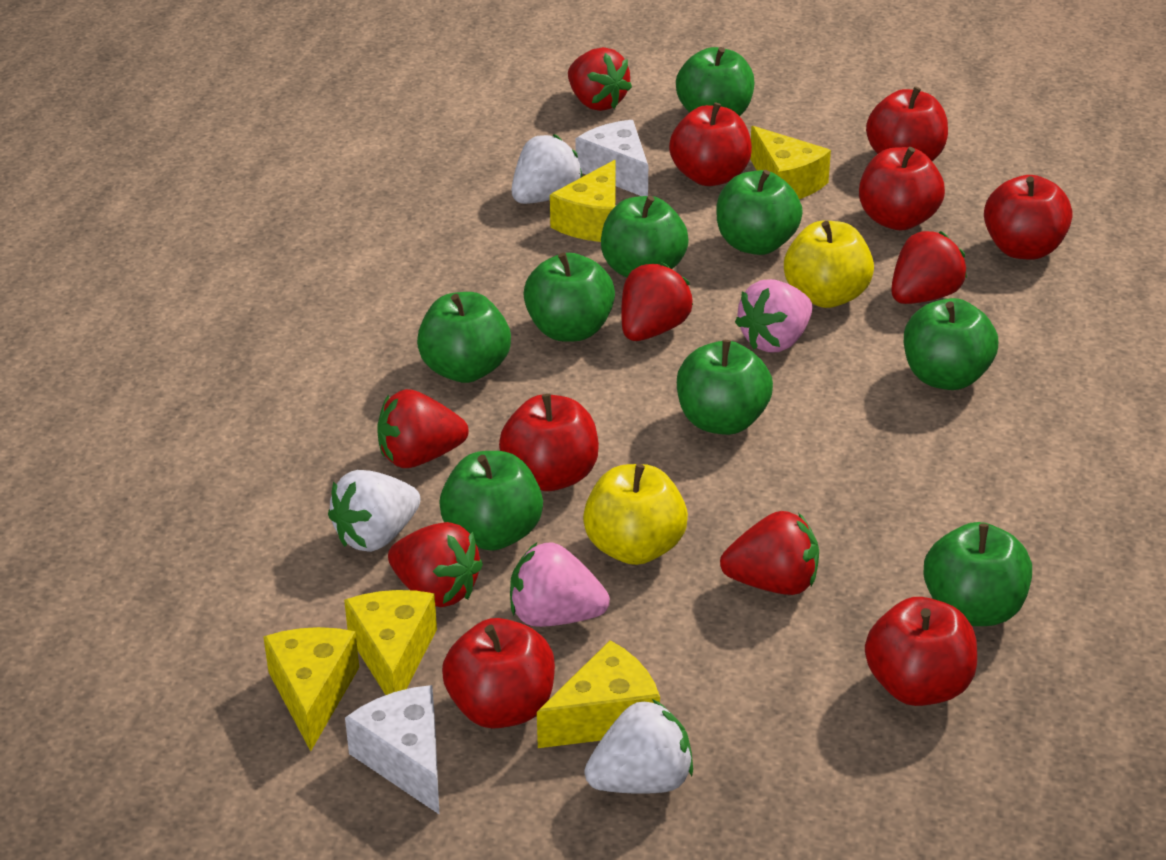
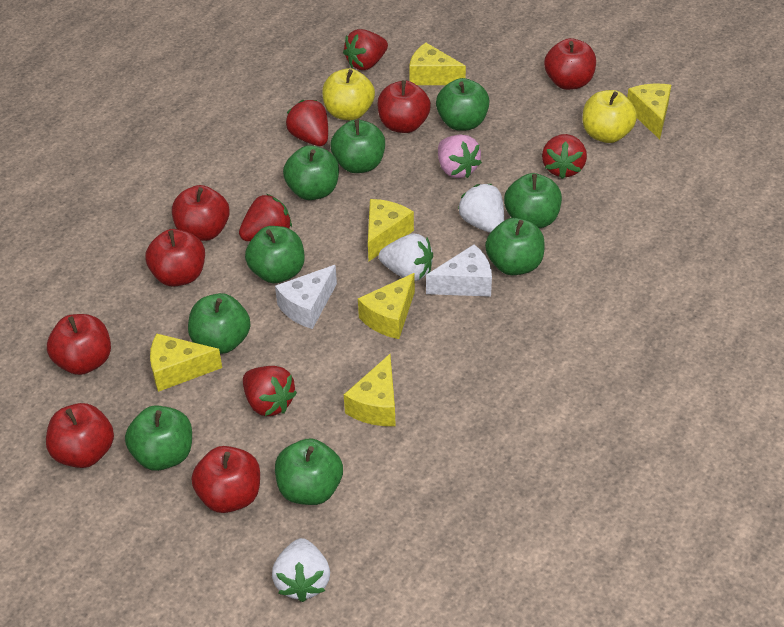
pink strawberry: 2 -> 1
red strawberry: 6 -> 5
yellow cheese: 5 -> 6

